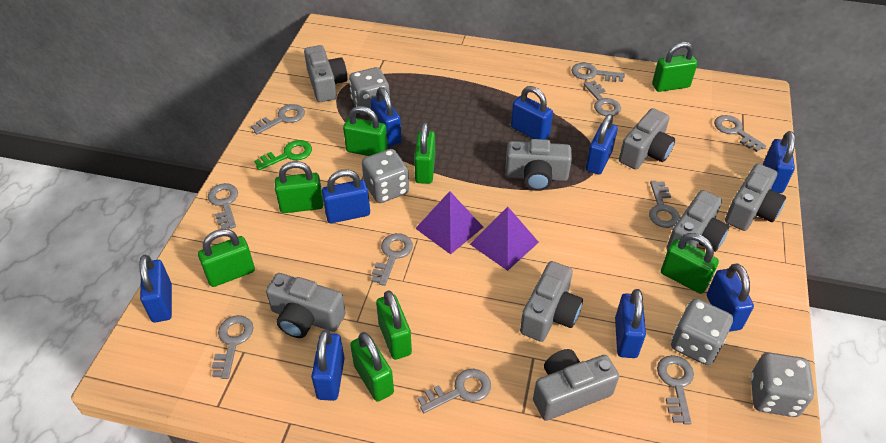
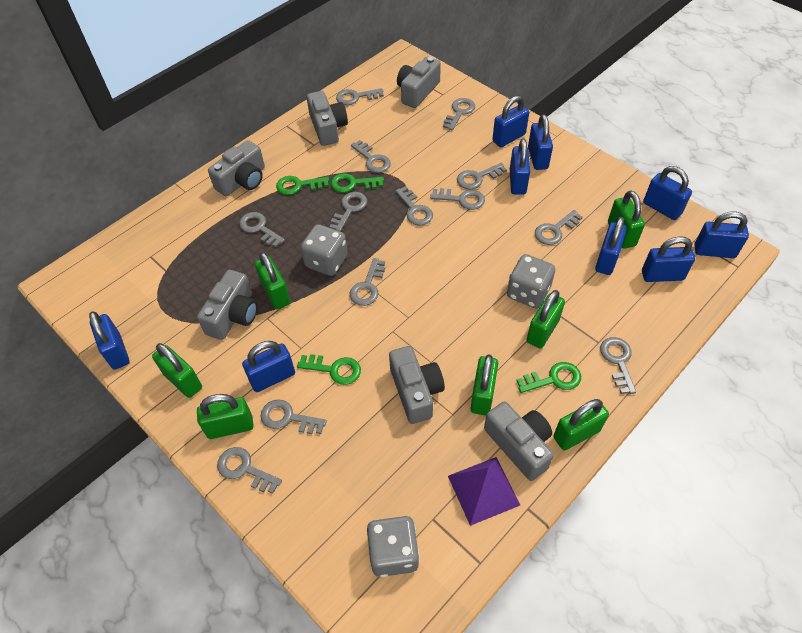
green key: 1 -> 4
green padlock: 8 -> 7
grey camera: 8 -> 6
grey dice: 4 -> 3
grey key: 10 -> 13
purple pyramid: 2 -> 1

